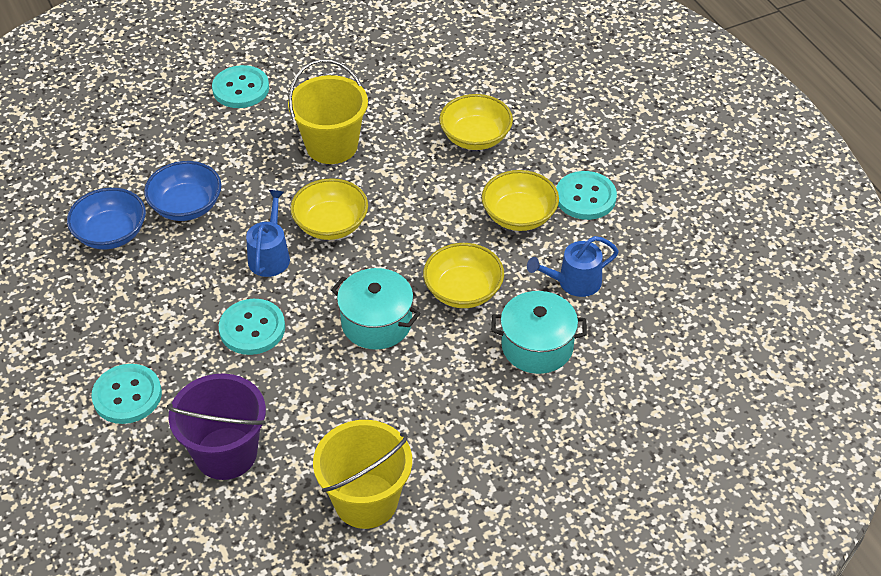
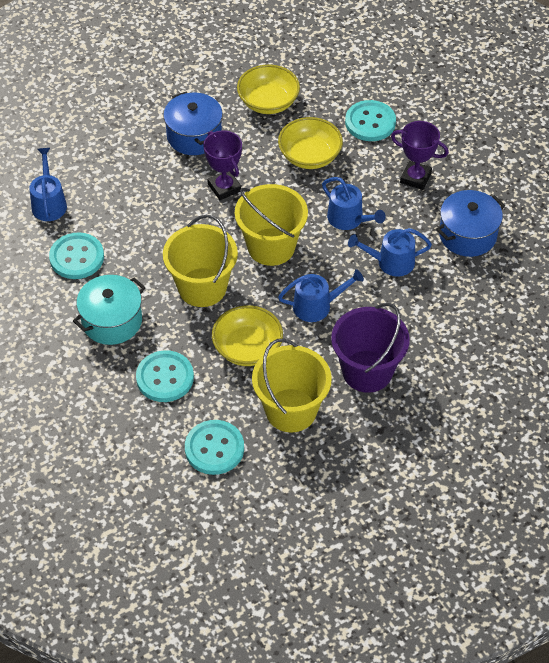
blue bowl: 2 -> 0
blue pot: 0 -> 2
blue watering can: 2 -> 4
purple trophy: 0 -> 2
turquoise pot: 2 -> 1
yellow bowl: 4 -> 3
yellow bucket: 2 -> 3

